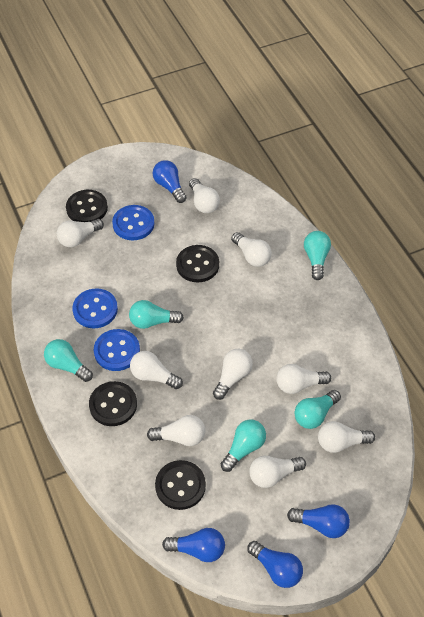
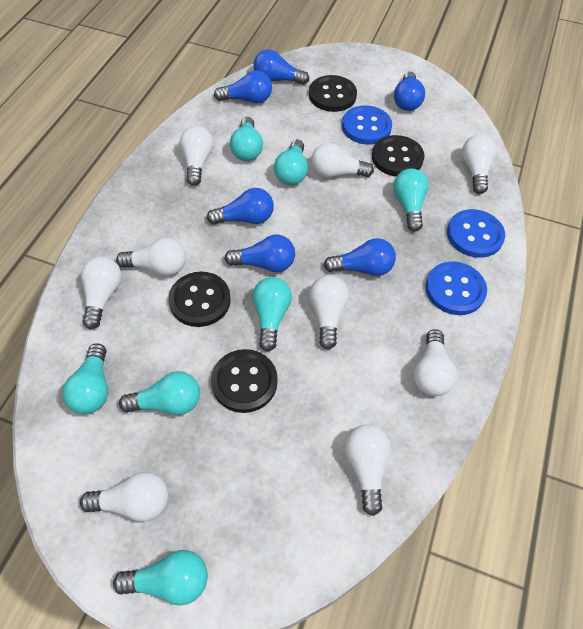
blue light bulb: 4 -> 6
turquoise light bulb: 5 -> 7

